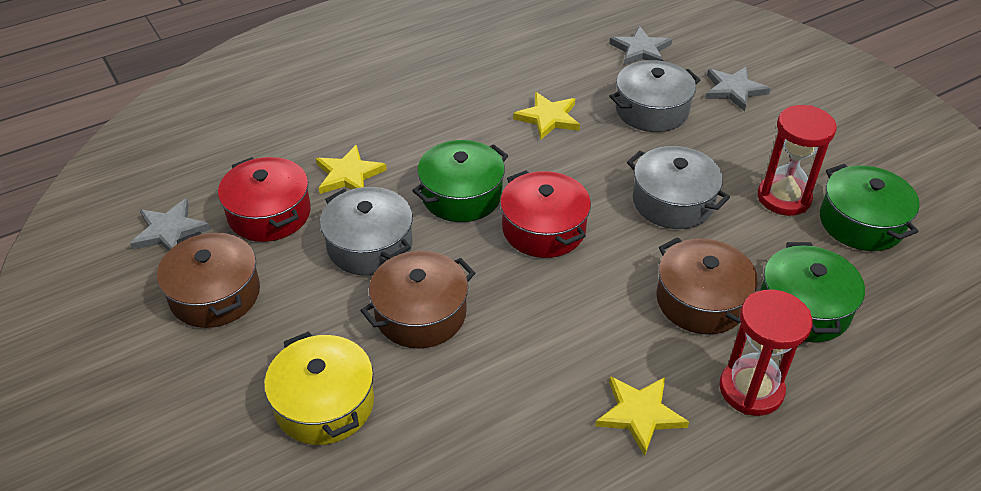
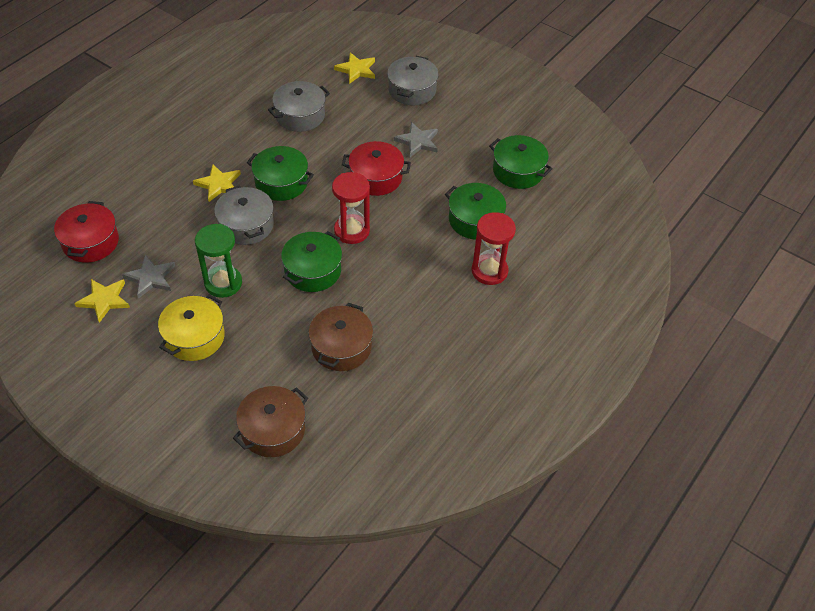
brown pot: 3 -> 2
green hourglass: 0 -> 1
green pot: 3 -> 4
grey star: 3 -> 2

